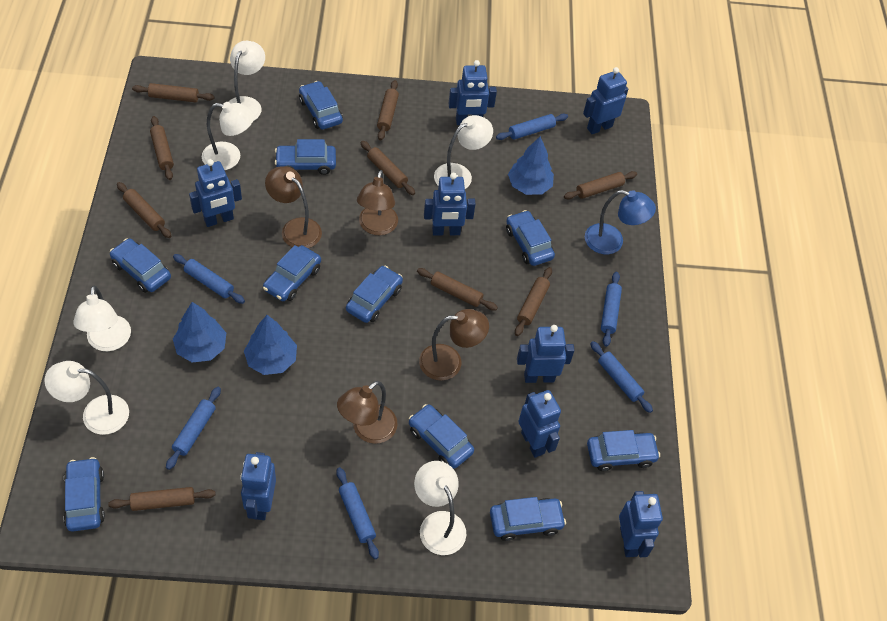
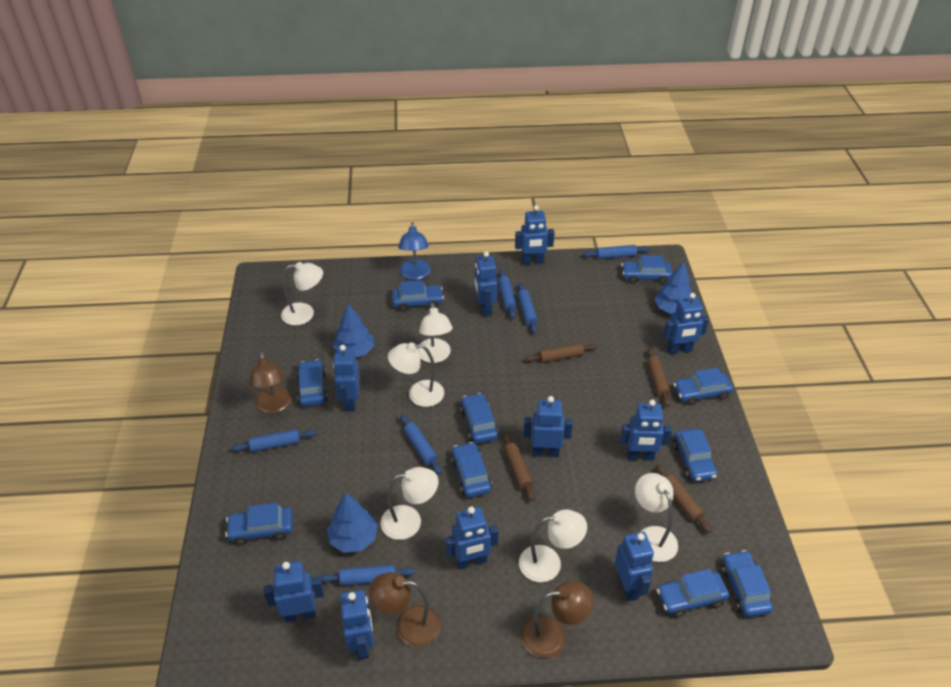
blue robot: 8 -> 10
brown lamp: 4 -> 3
brown rolling pin: 9 -> 4

